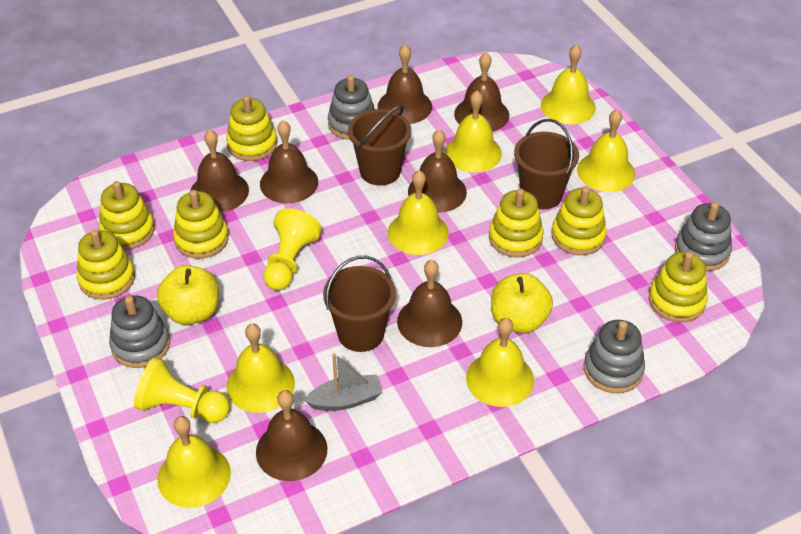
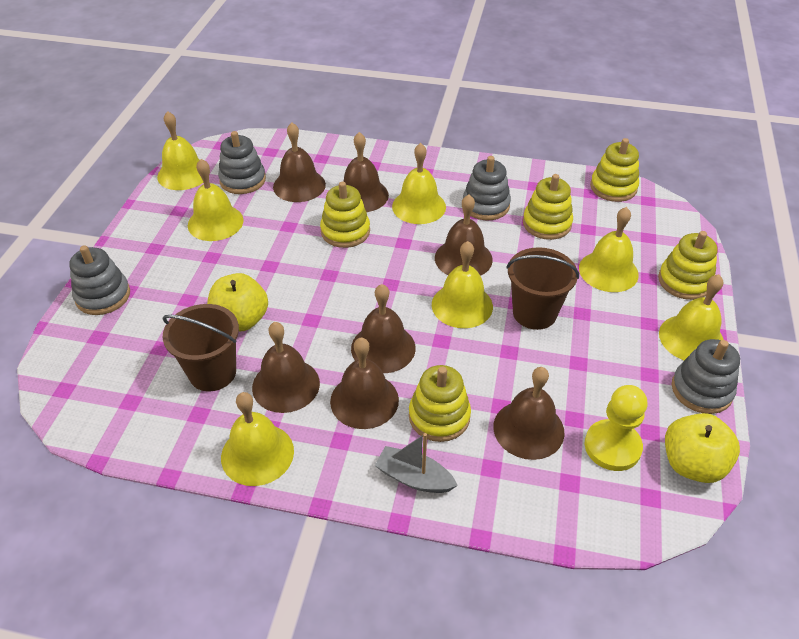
brown bucket: 3 -> 2
yellow pawn: 2 -> 1
yellow stacking toy: 7 -> 5

